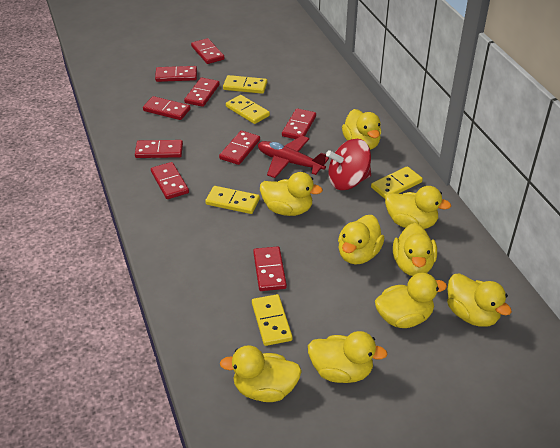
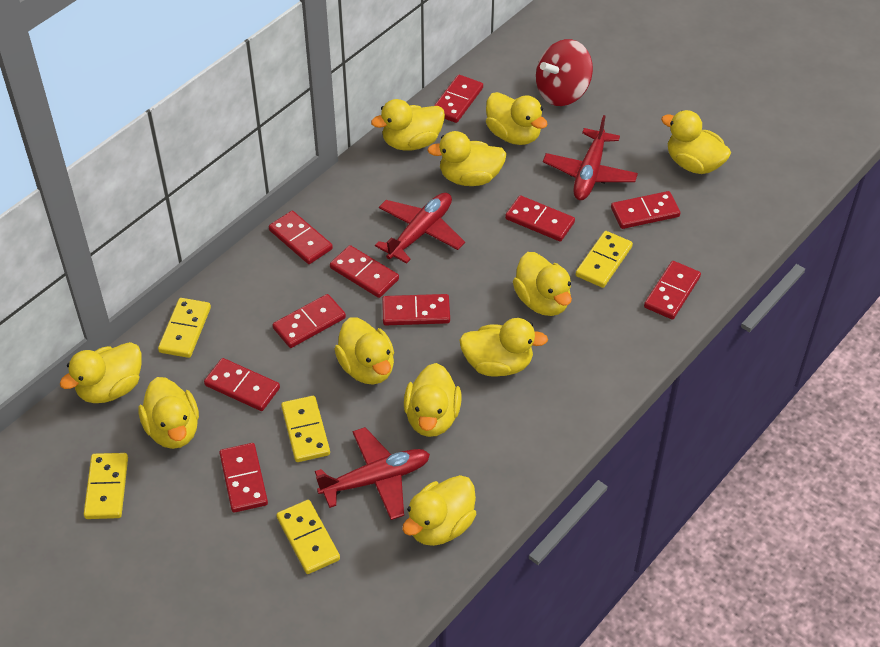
red domino: 9 -> 10
red plane: 1 -> 3
yellow duck: 9 -> 11

